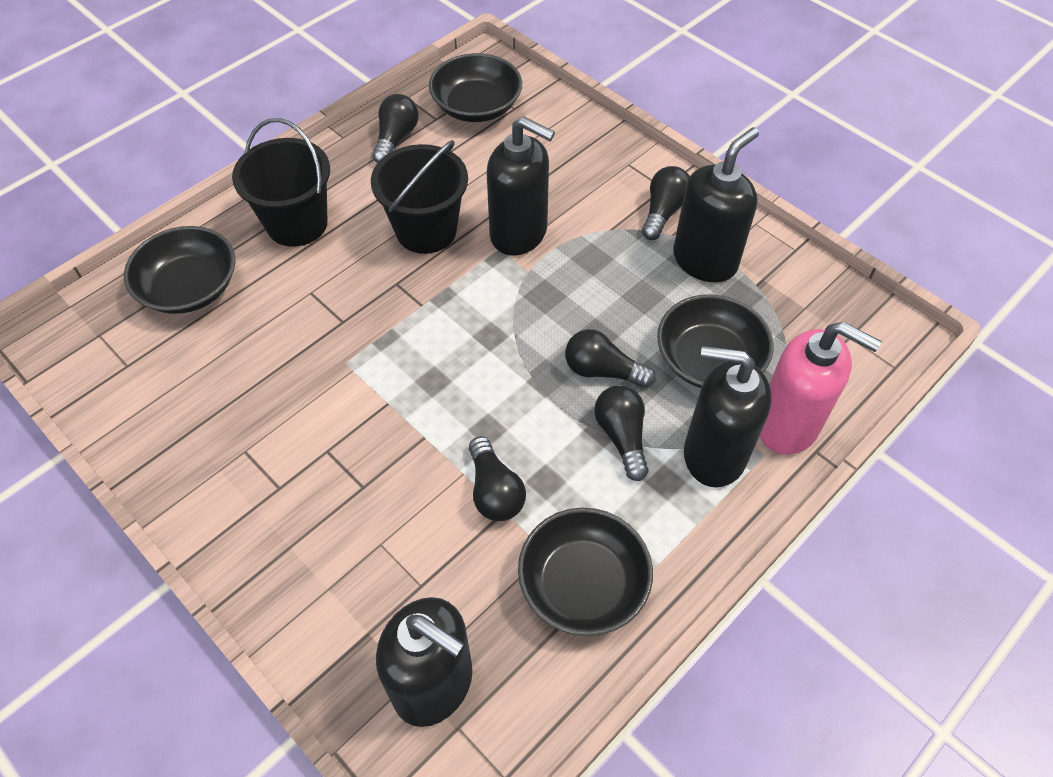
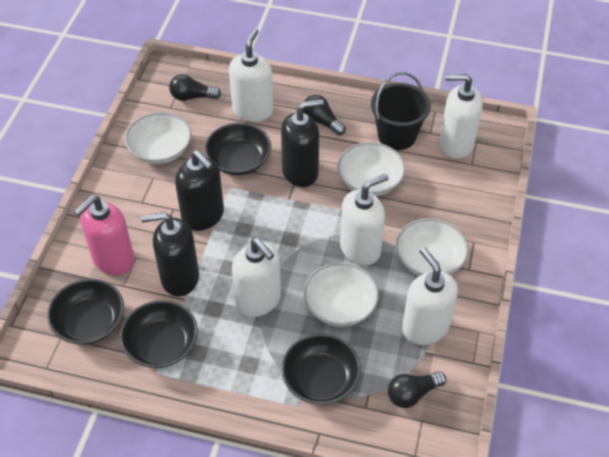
black bucket: 2 -> 1
black light bulb: 5 -> 3
black soap dispenser: 4 -> 3
white bowl: 0 -> 4
white soap dispenser: 0 -> 5

